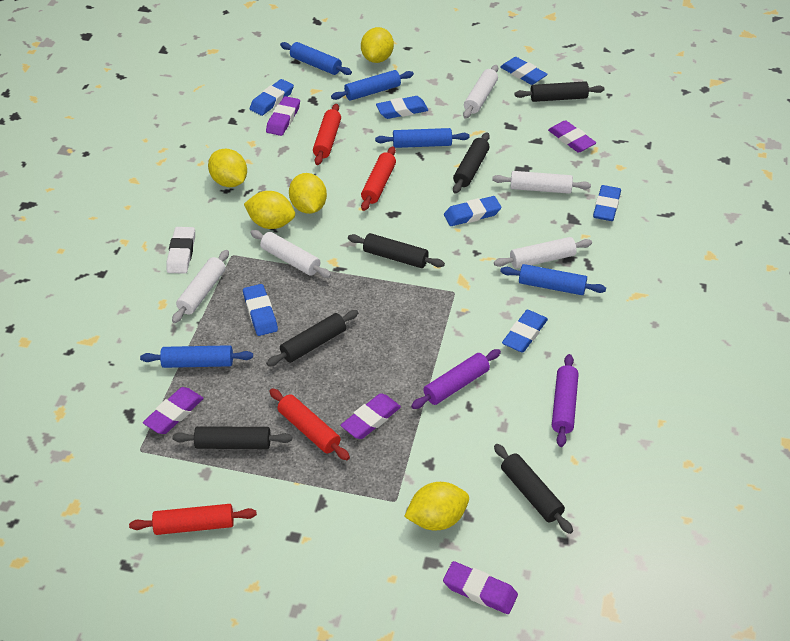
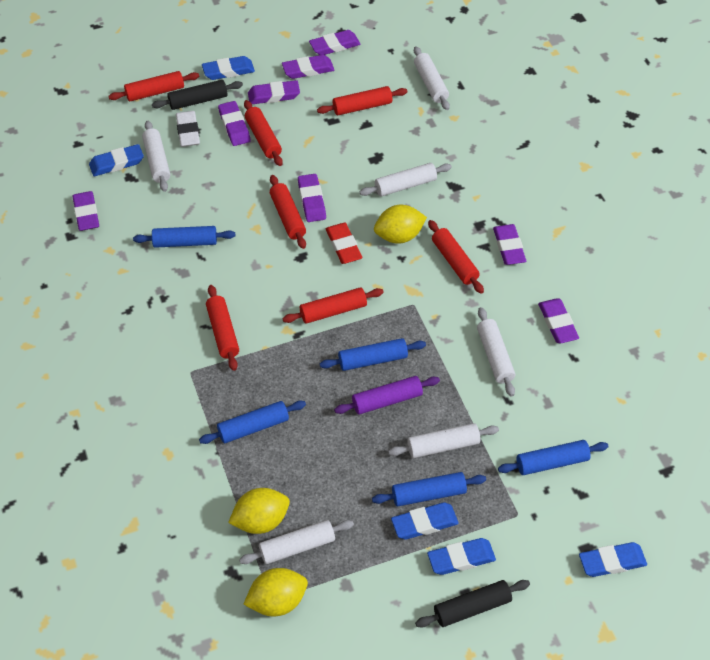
black rolling pin: 6 -> 2
blue eraser: 7 -> 5
purple eraser: 5 -> 8
purple rolling pin: 2 -> 1
red eraser: 0 -> 1
red rolling pin: 4 -> 7
white rolling pin: 5 -> 6
yellow lemon: 5 -> 3

